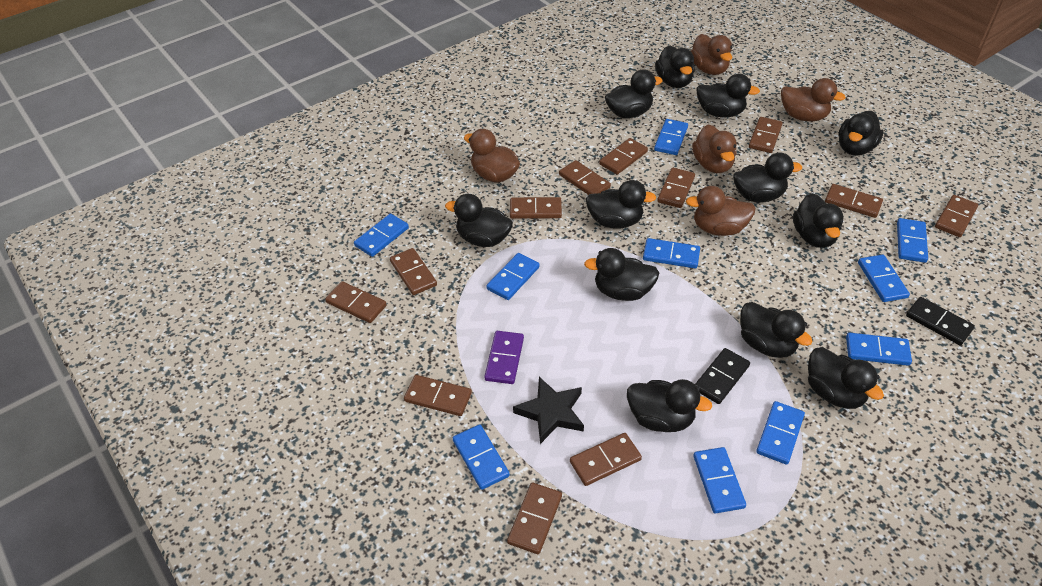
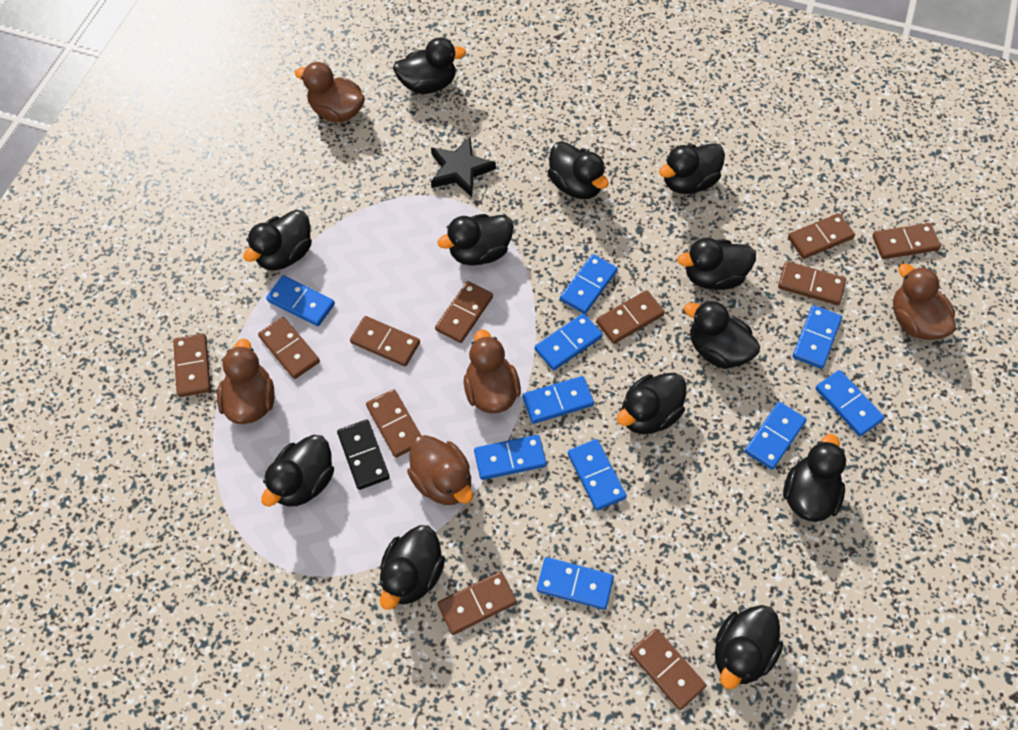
black domino: 2 -> 1
brown domino: 12 -> 11
purple domino: 1 -> 0

